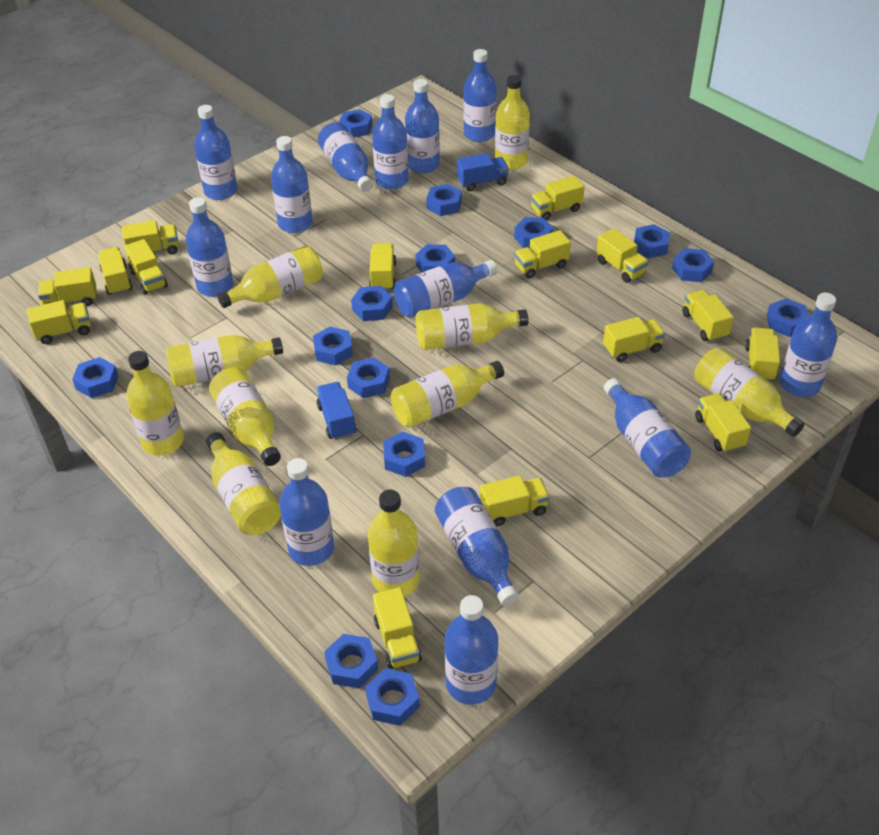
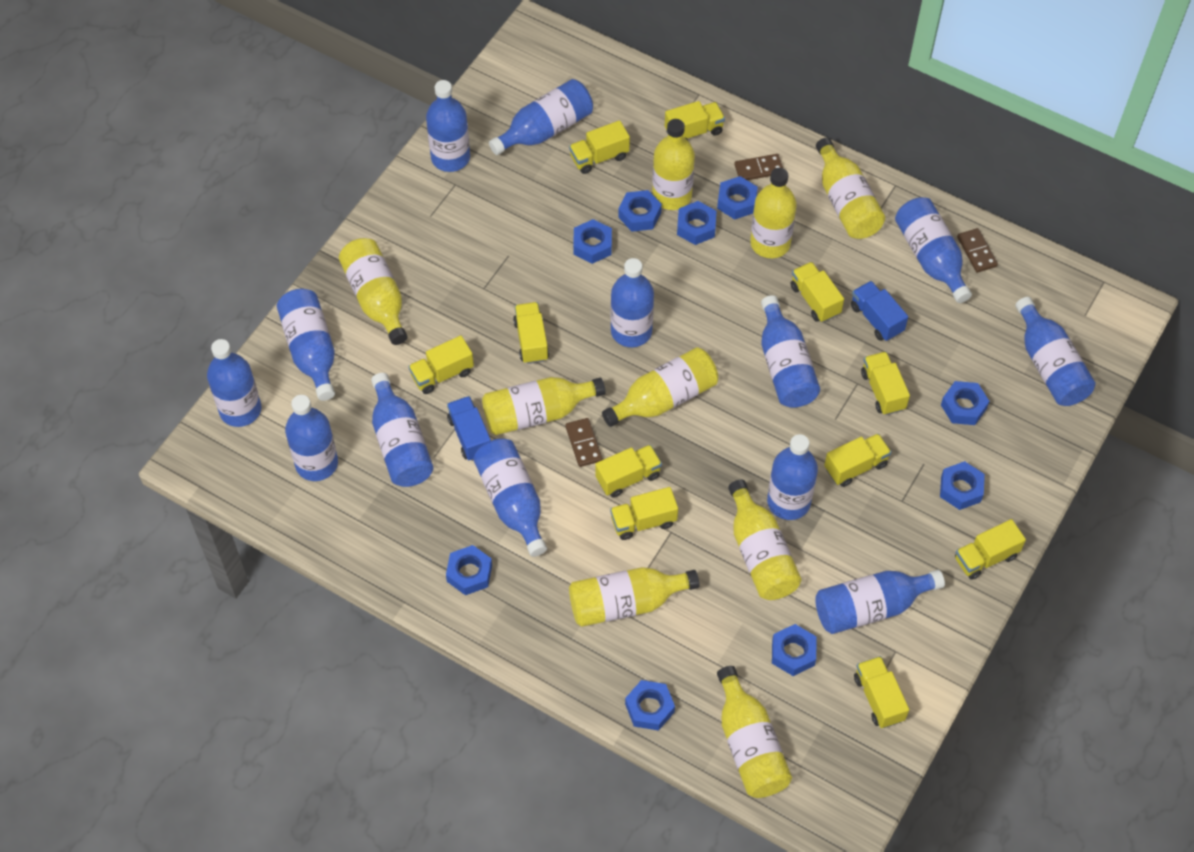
blue nut: 14 -> 9
brown domino: 0 -> 3
yellow bottle: 10 -> 9
yellow truck: 15 -> 11

